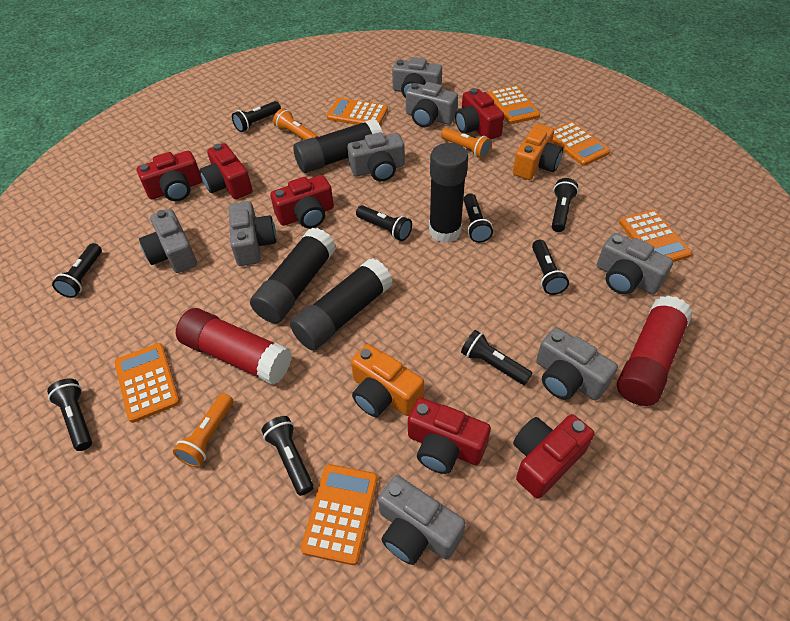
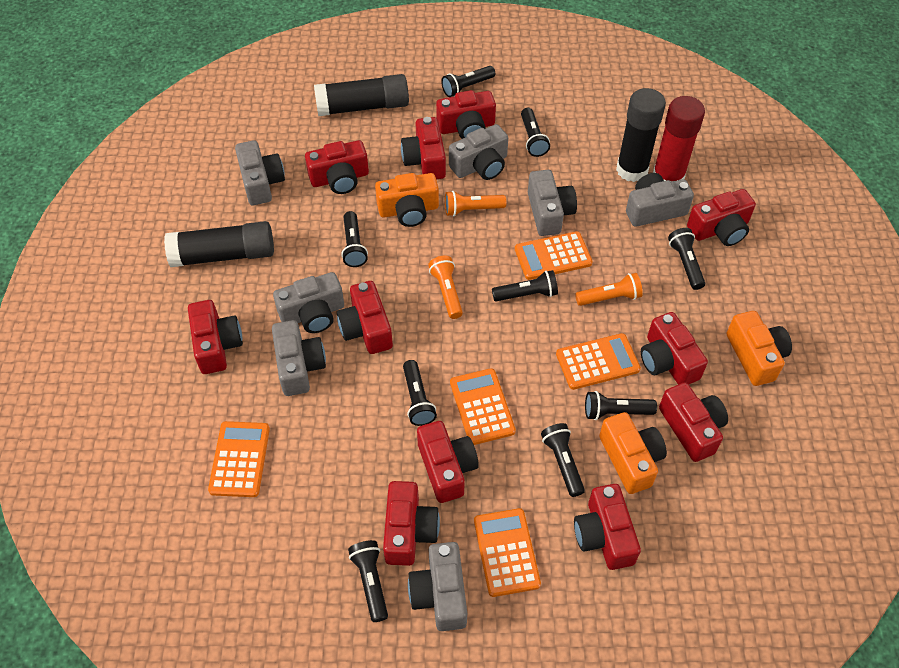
black glue stick: 4 -> 3
grey camera: 8 -> 7
orange calculator: 6 -> 5
orange camera: 2 -> 3
red camera: 6 -> 11
red glue stick: 2 -> 1

